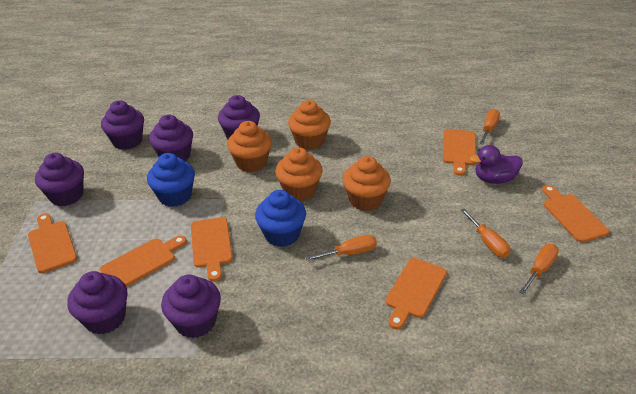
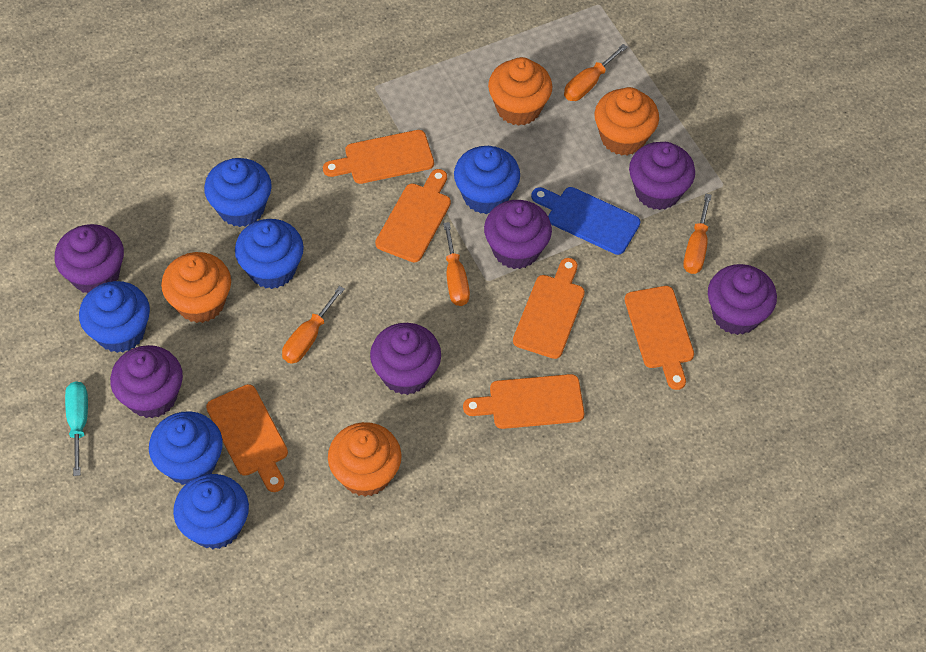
blue cupcake: 2 -> 6
blue cutting board: 0 -> 1
purple duck: 1 -> 0
turquoise screwdriver: 0 -> 1

